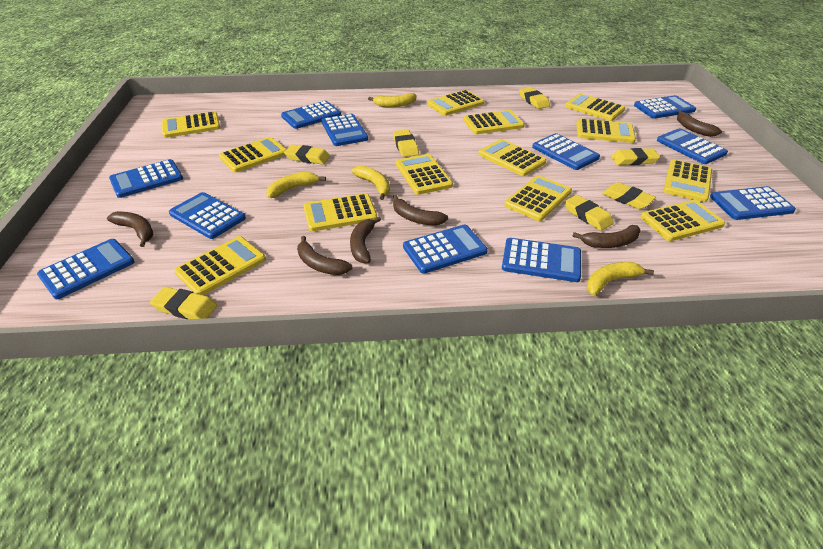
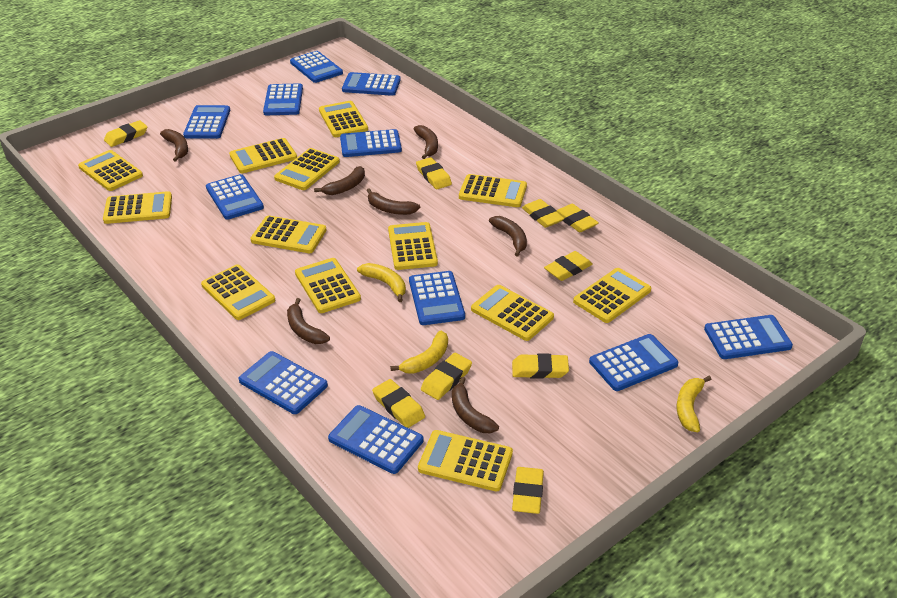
brown banana: 6 -> 7
yellow banana: 4 -> 3
yellow eraser: 7 -> 9

